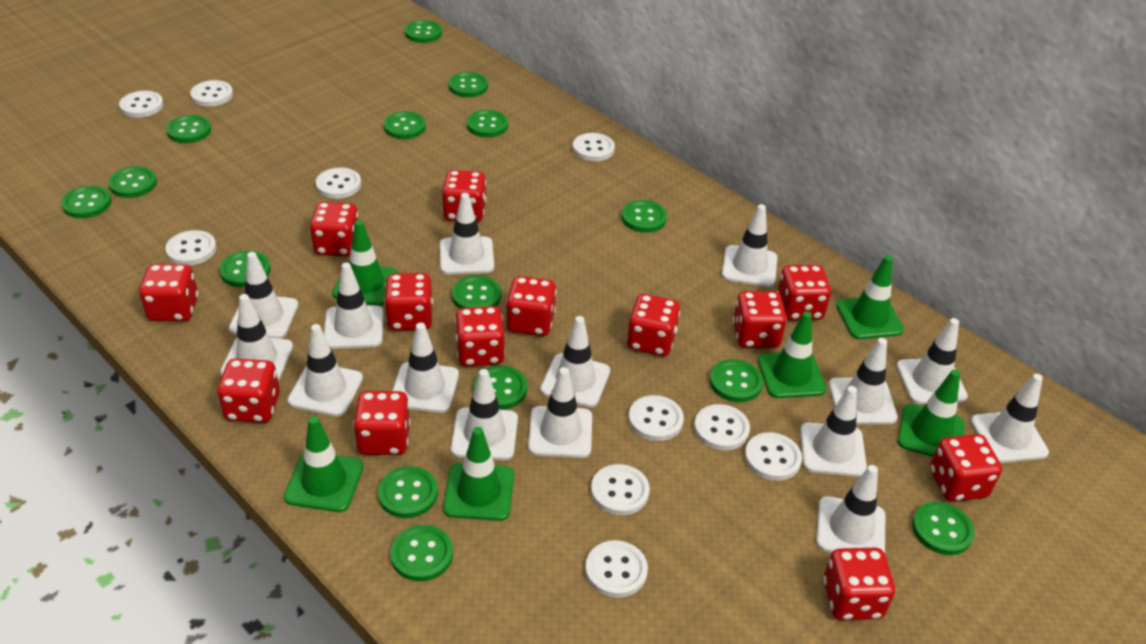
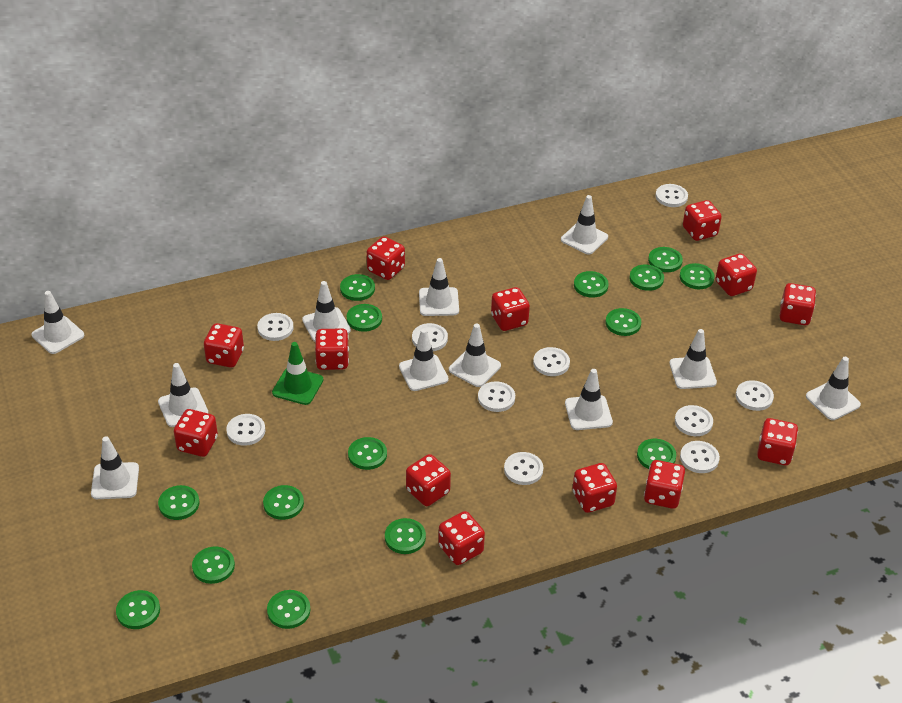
green traffic cone: 6 -> 1
white traffic cone: 15 -> 11

